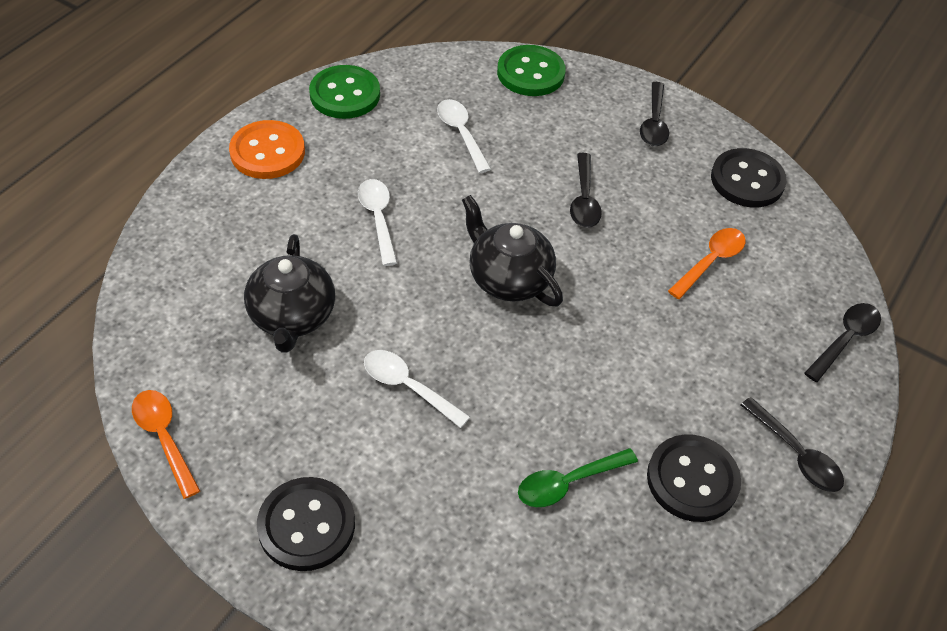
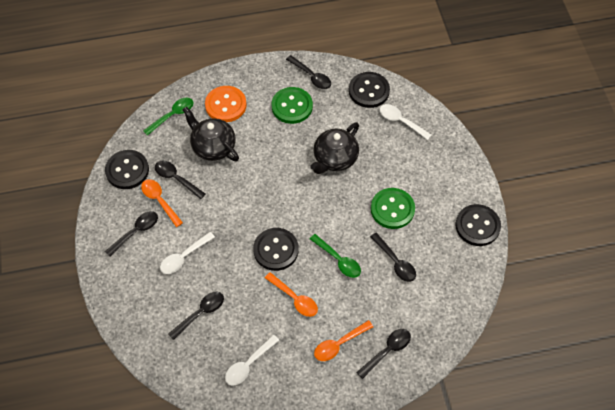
black button: 3 -> 4
black spoon: 4 -> 6
green spoon: 1 -> 2
orange spoon: 2 -> 3

